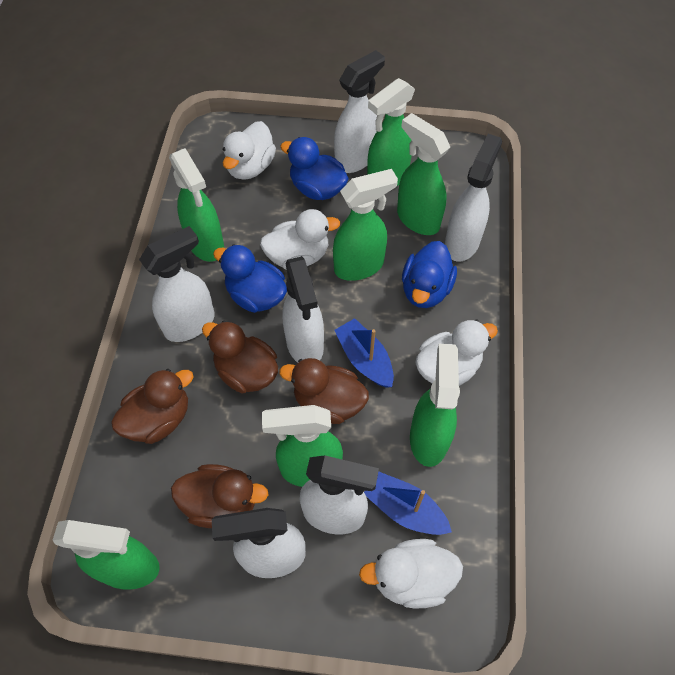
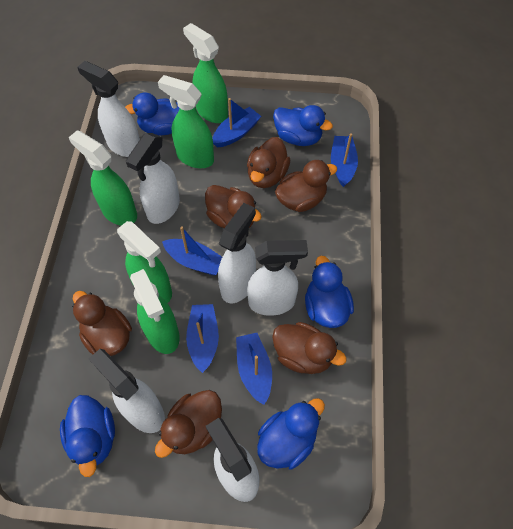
blue boat: 2 -> 5
blue duck: 3 -> 5
brown duck: 4 -> 6
green spray bottle: 7 -> 5
white duck: 4 -> 0

